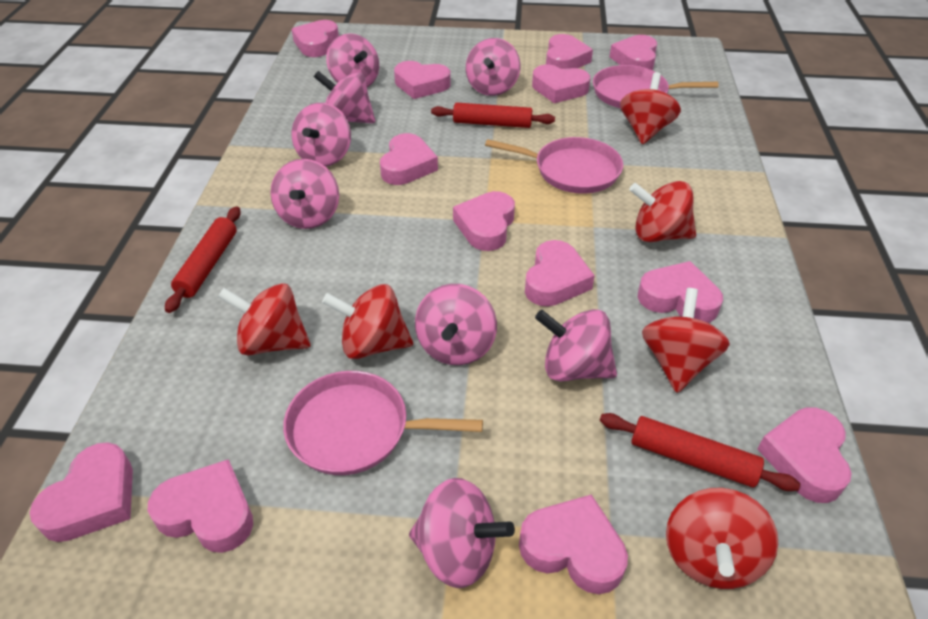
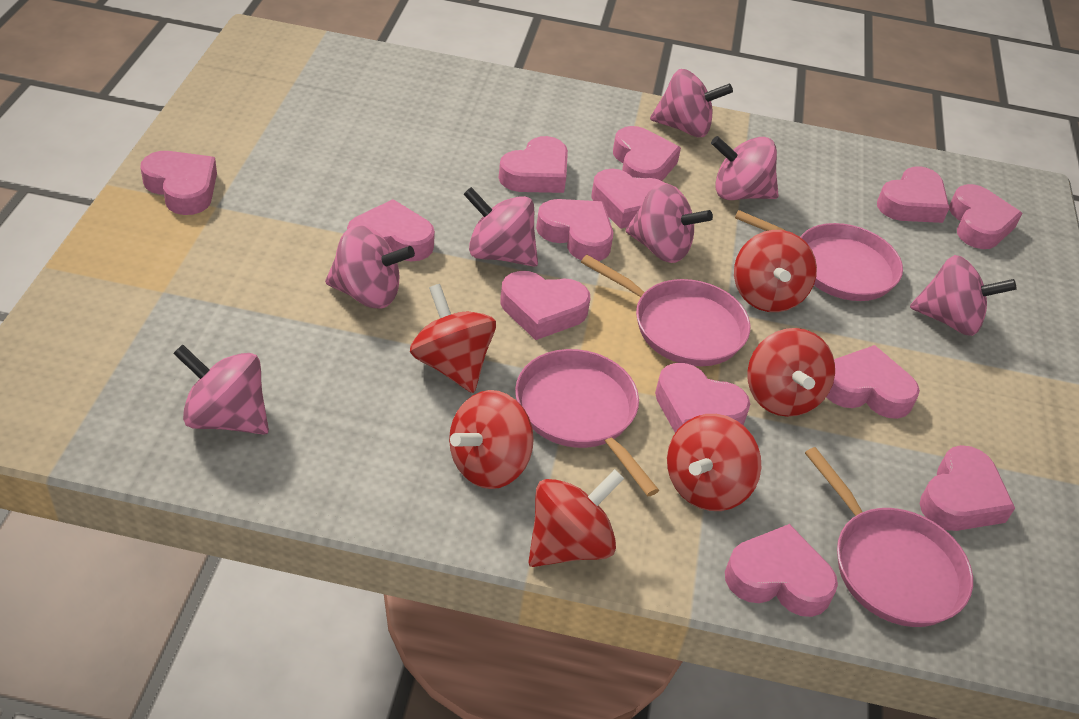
pink pan: 3 -> 4
pink spinning top: 8 -> 7
red rolling pin: 3 -> 0

